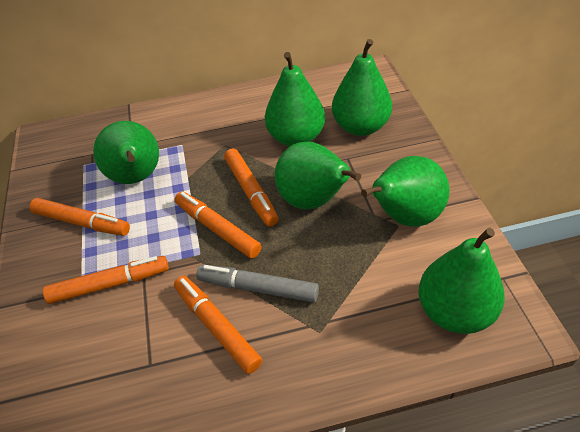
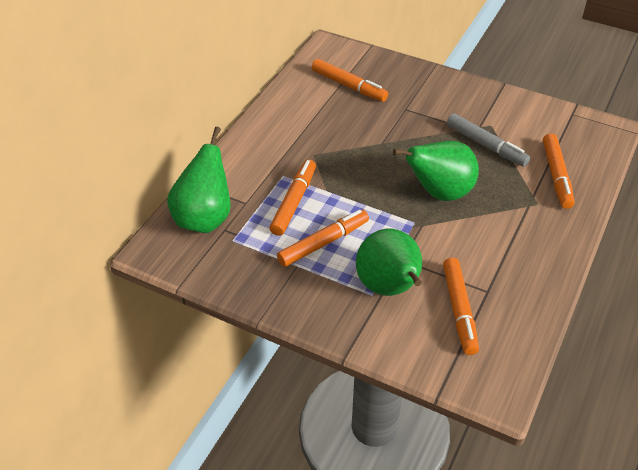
green pear: 6 -> 3

